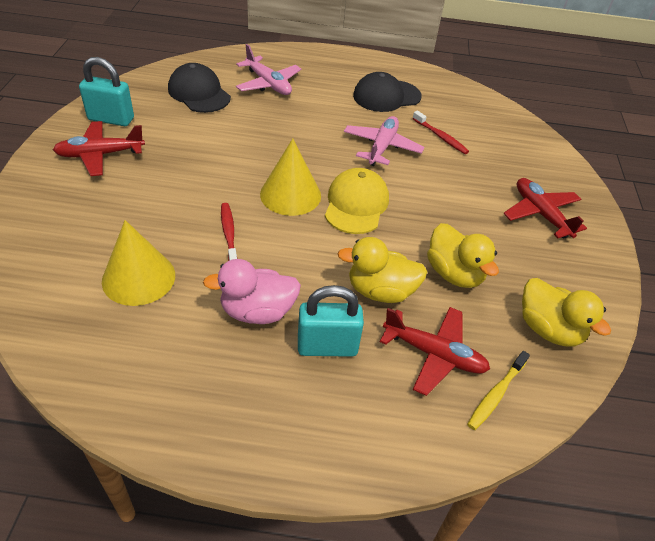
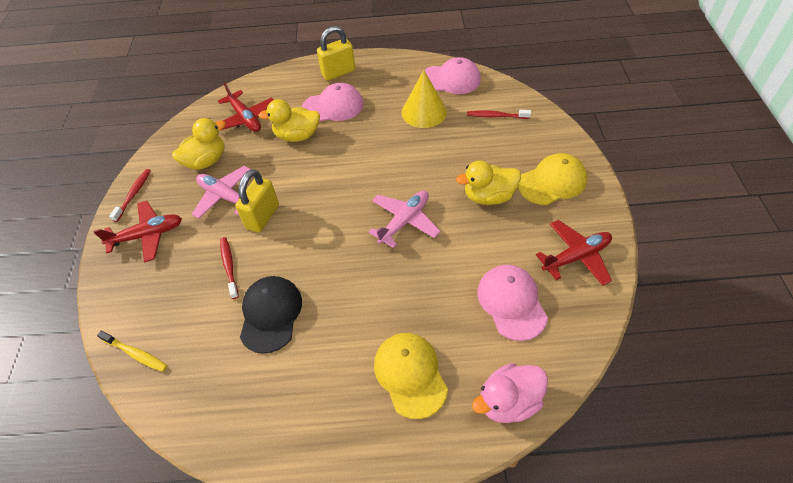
black cap: 2 -> 1
pink cap: 0 -> 3
red toothbrush: 2 -> 3
turquoise padlock: 2 -> 0
yellow cap: 1 -> 2
yellow cone: 2 -> 1
yellow padlock: 0 -> 2

